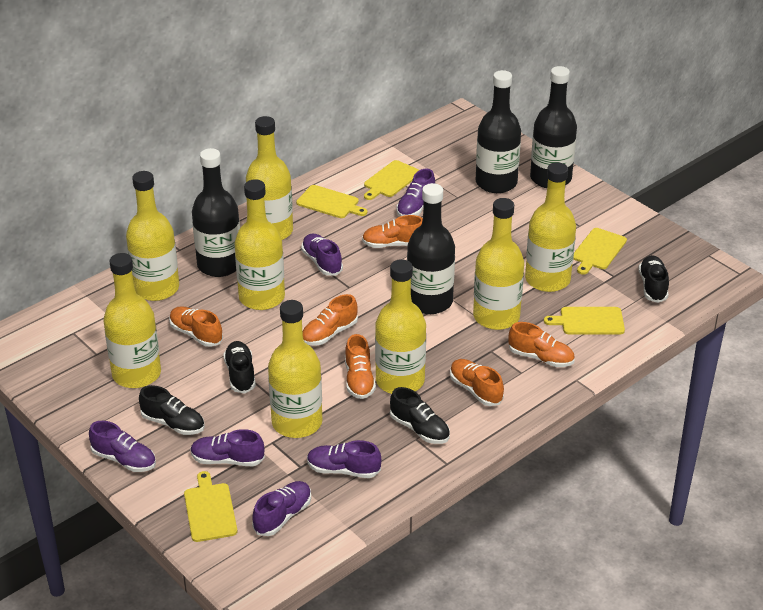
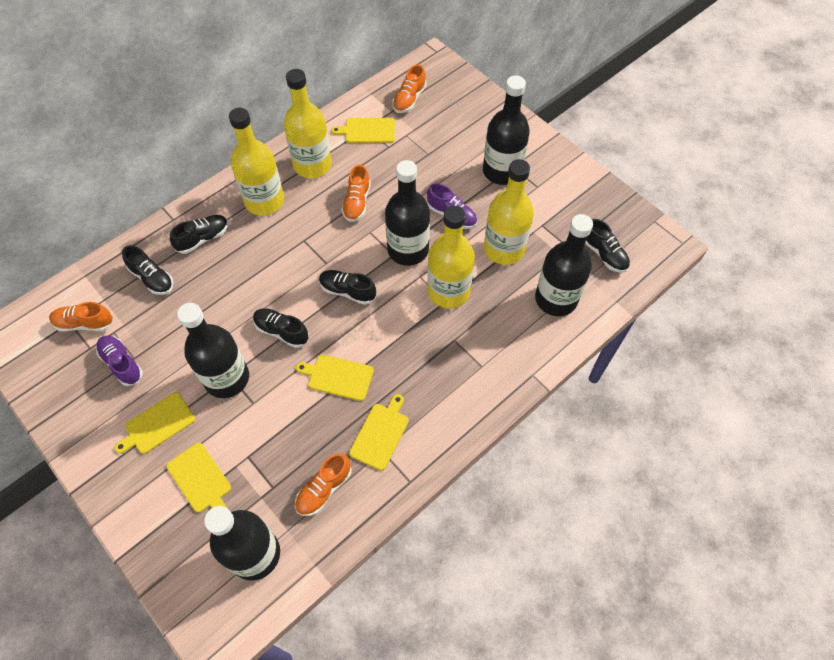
black bottle: 4 -> 5
black shoe: 4 -> 5
orange shoe: 6 -> 4
purple shoe: 6 -> 2
yellow bottle: 8 -> 4

